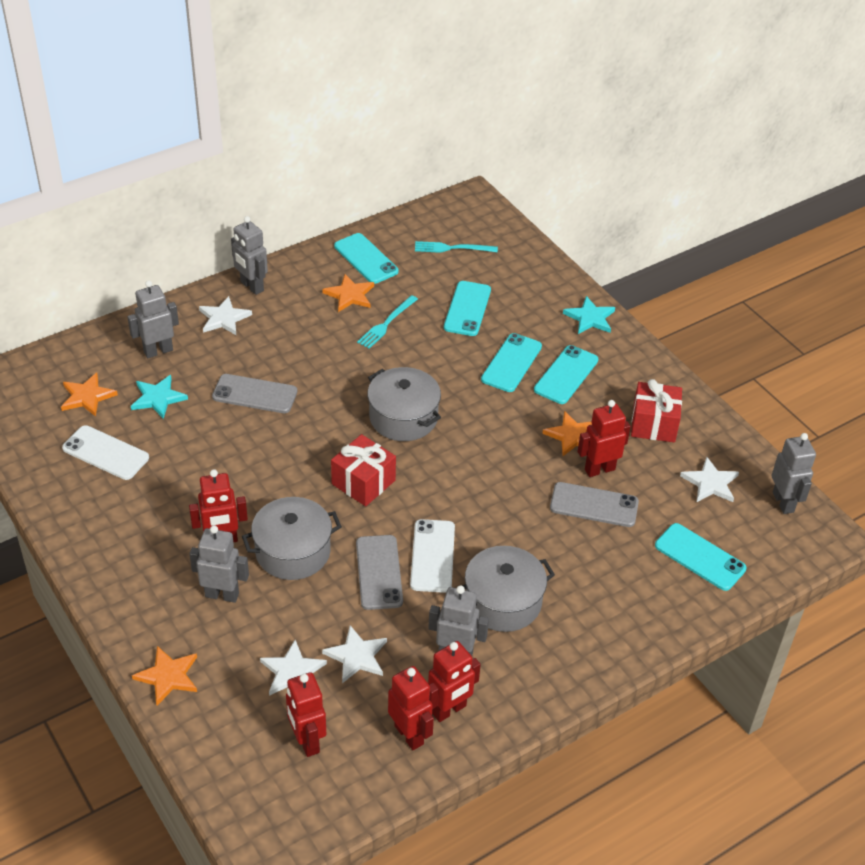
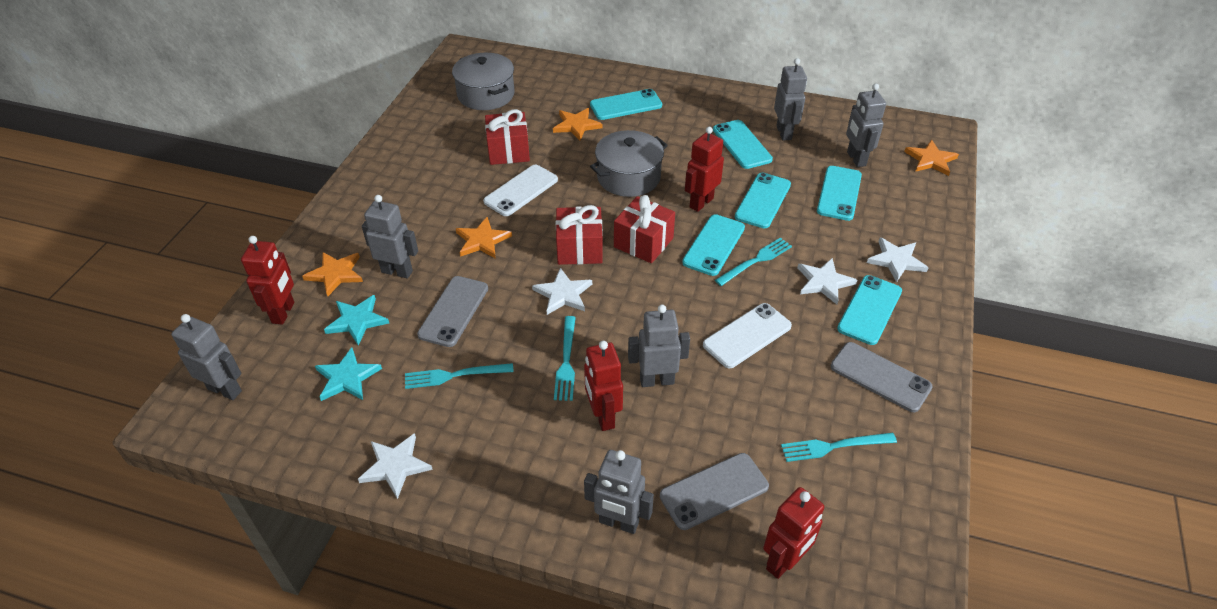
grey pot: 3 -> 2
grey robot: 5 -> 6
red gift: 2 -> 3
red robot: 5 -> 4
turquoise fork: 2 -> 4
turquoise phone: 5 -> 6

